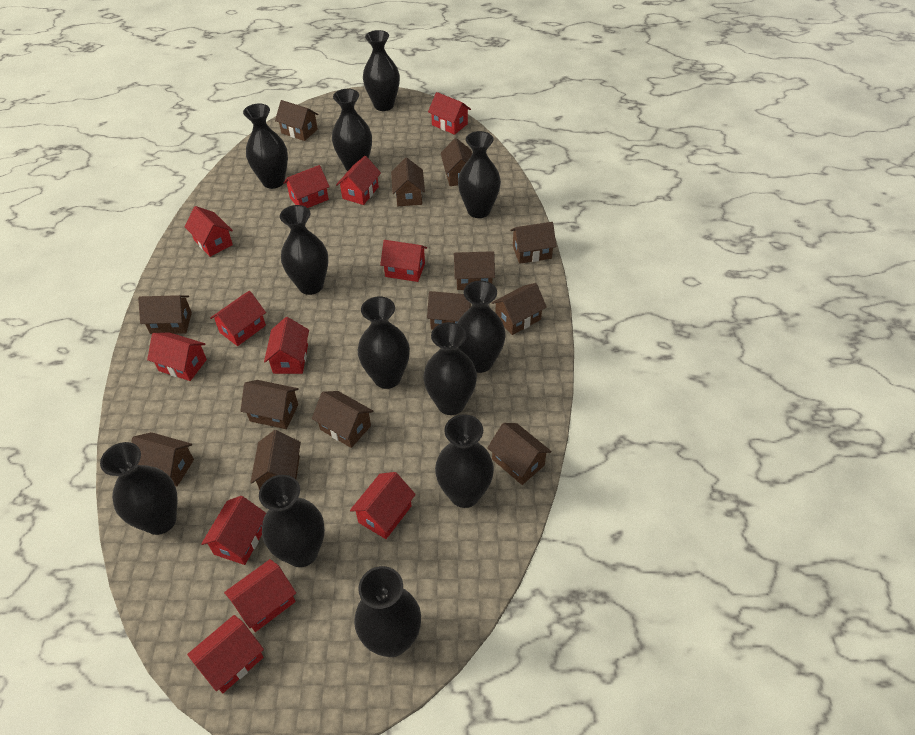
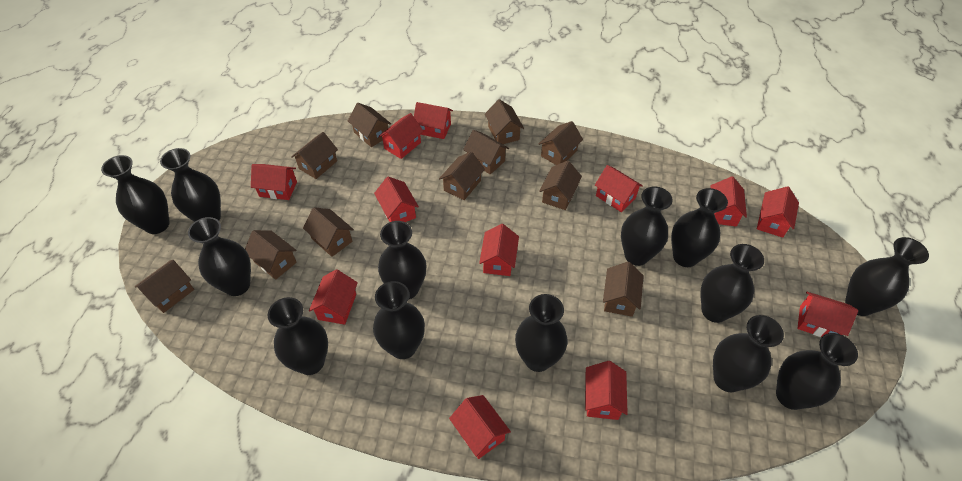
black vase: 12 -> 13
brown house: 13 -> 11

